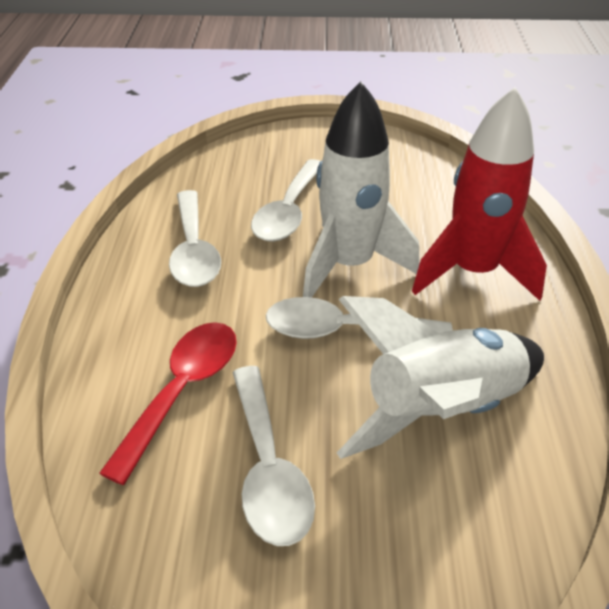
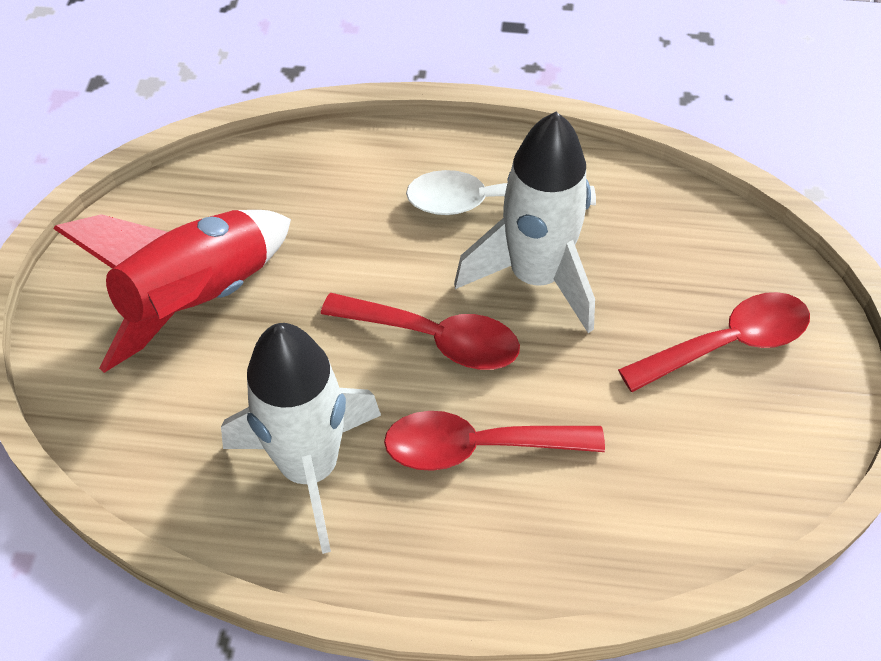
red spoon: 1 -> 3
white spoon: 4 -> 1

